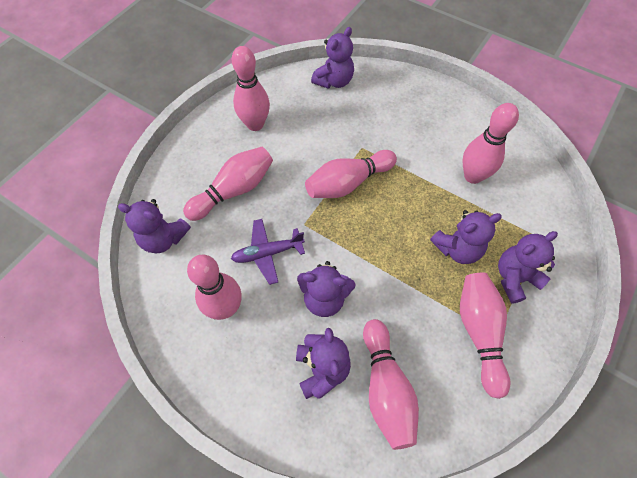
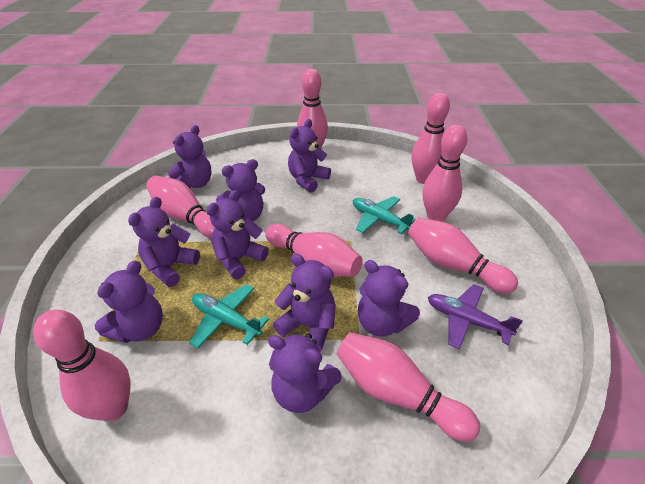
pink bowling pin: 7 -> 8
purple teddy bear: 6 -> 9
turquoise plane: 0 -> 2

